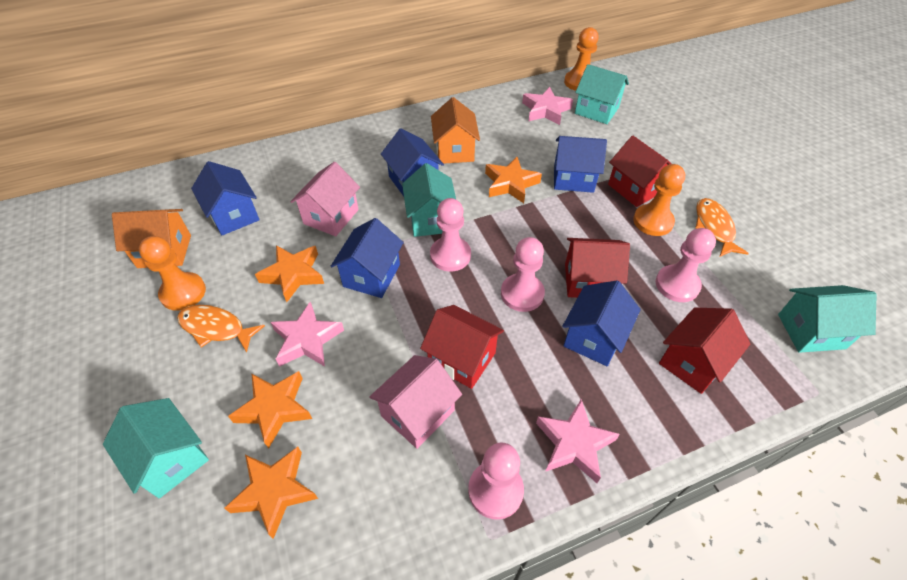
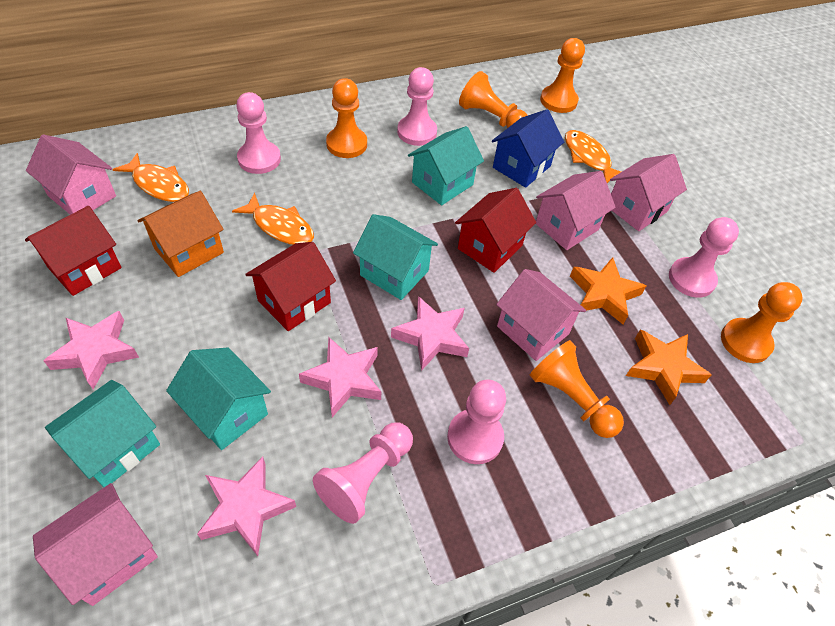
blue house: 5 -> 1
orange fish: 2 -> 3
orange house: 2 -> 1
orange pawn: 3 -> 5
orange star: 4 -> 2
pink house: 2 -> 5
pink pawn: 4 -> 5
pink star: 3 -> 4
red house: 4 -> 3

